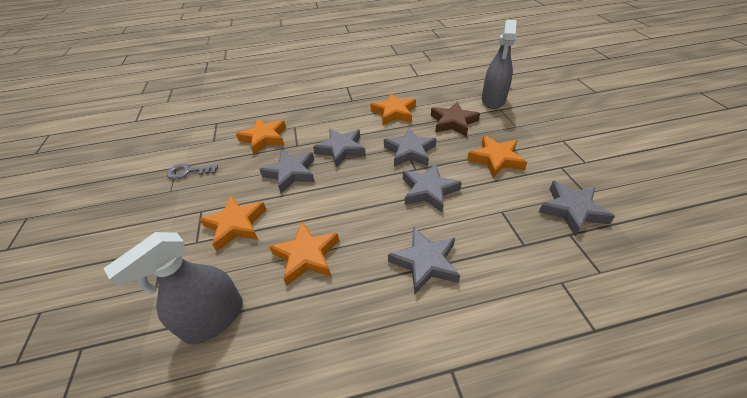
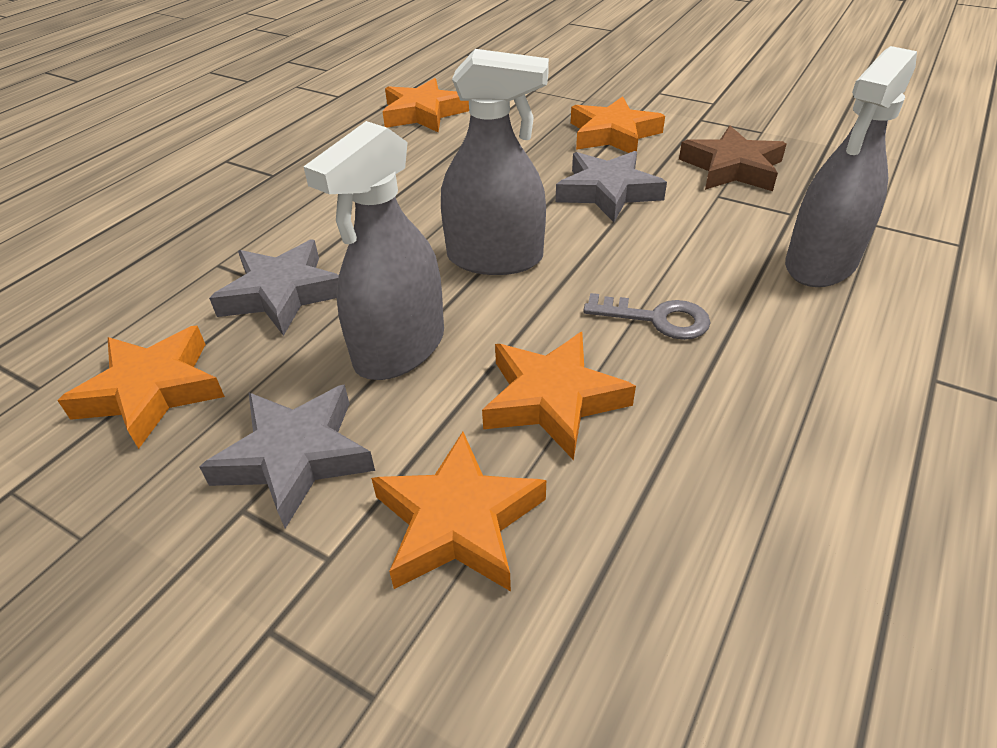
grey spray bottle: 2 -> 3
grey star: 6 -> 3

